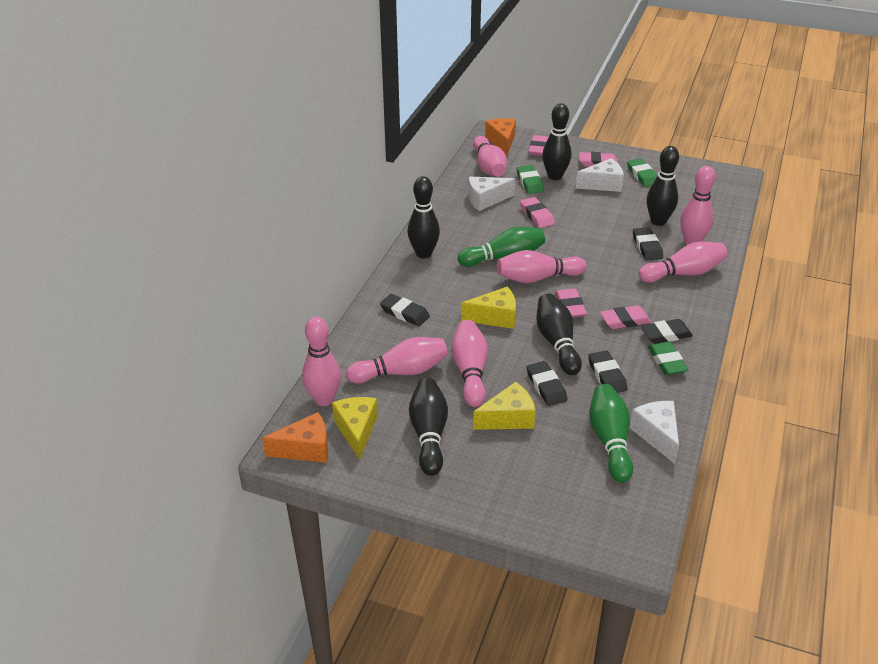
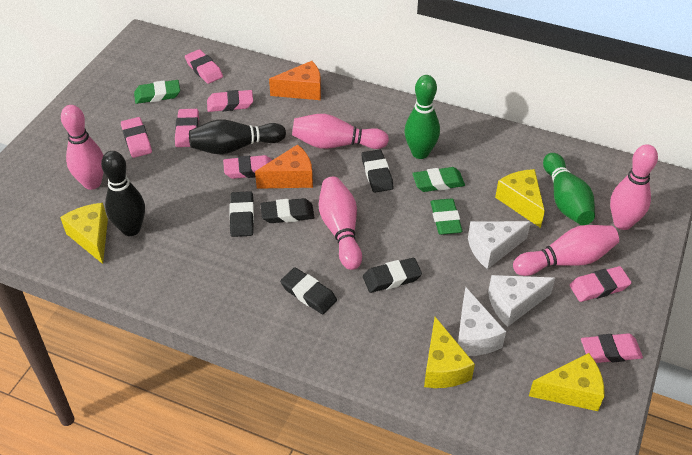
black bowling pin: 5 -> 2
pink bowling pin: 7 -> 5
pink eraser: 5 -> 7
yellow cheese: 3 -> 4

